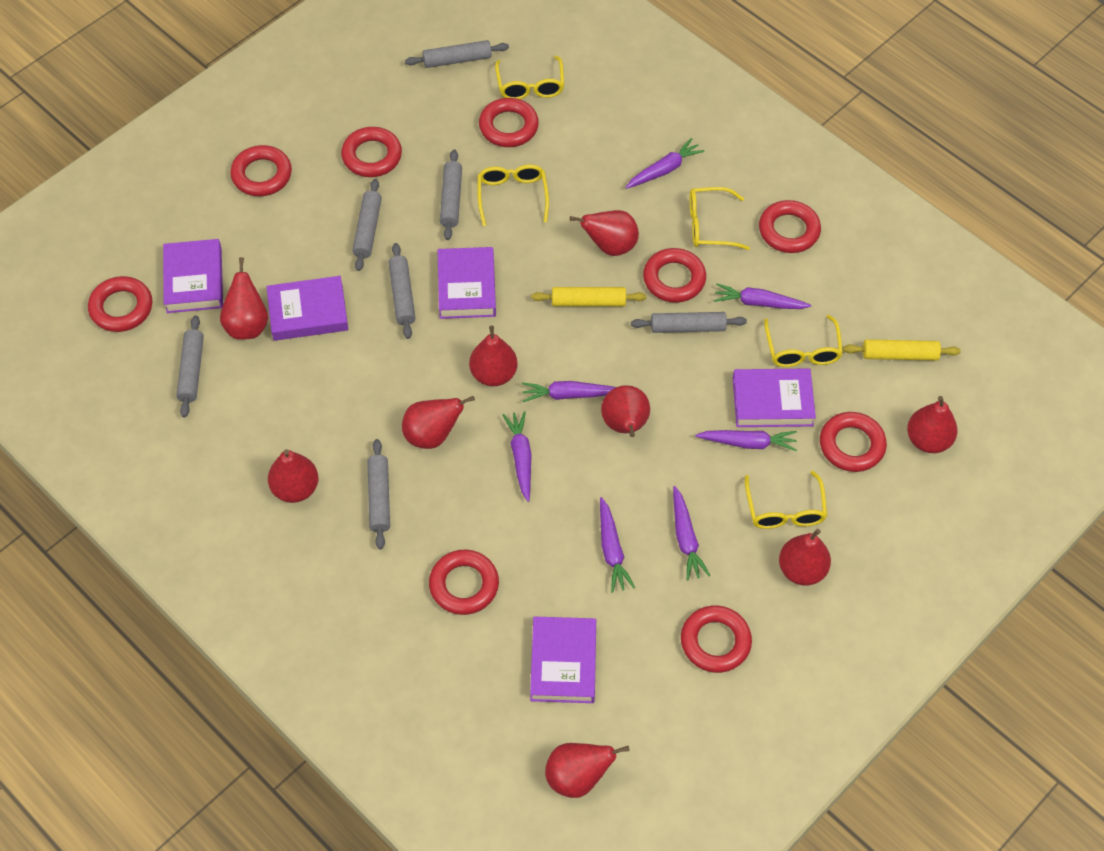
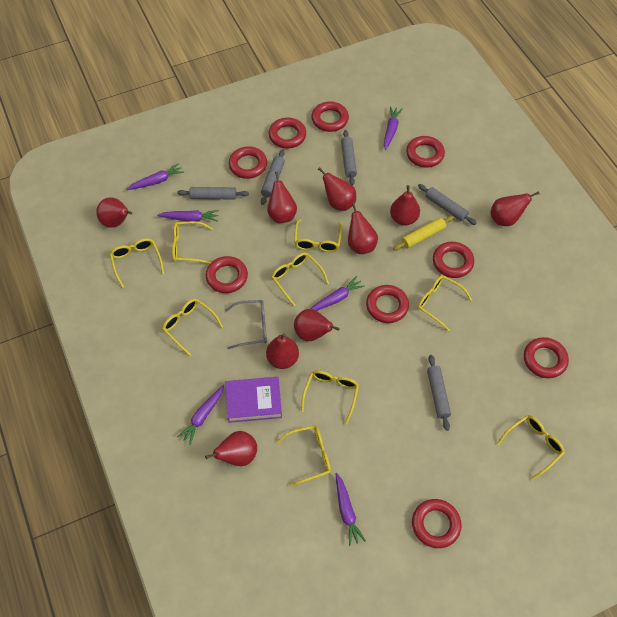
grey glasses: 0 -> 1
grey rolling pin: 7 -> 5
purple book: 5 -> 1
purple carrot: 7 -> 6
yellow glasses: 5 -> 9
yellow rolling pin: 2 -> 1

